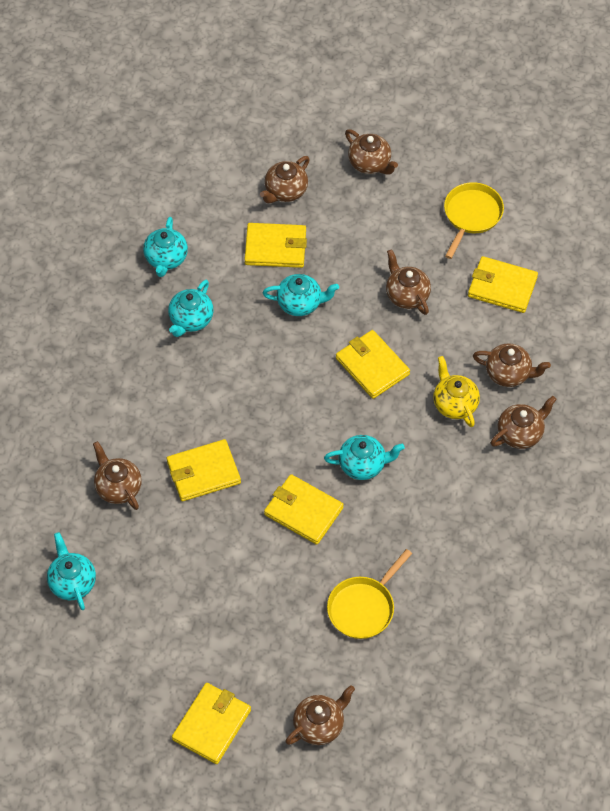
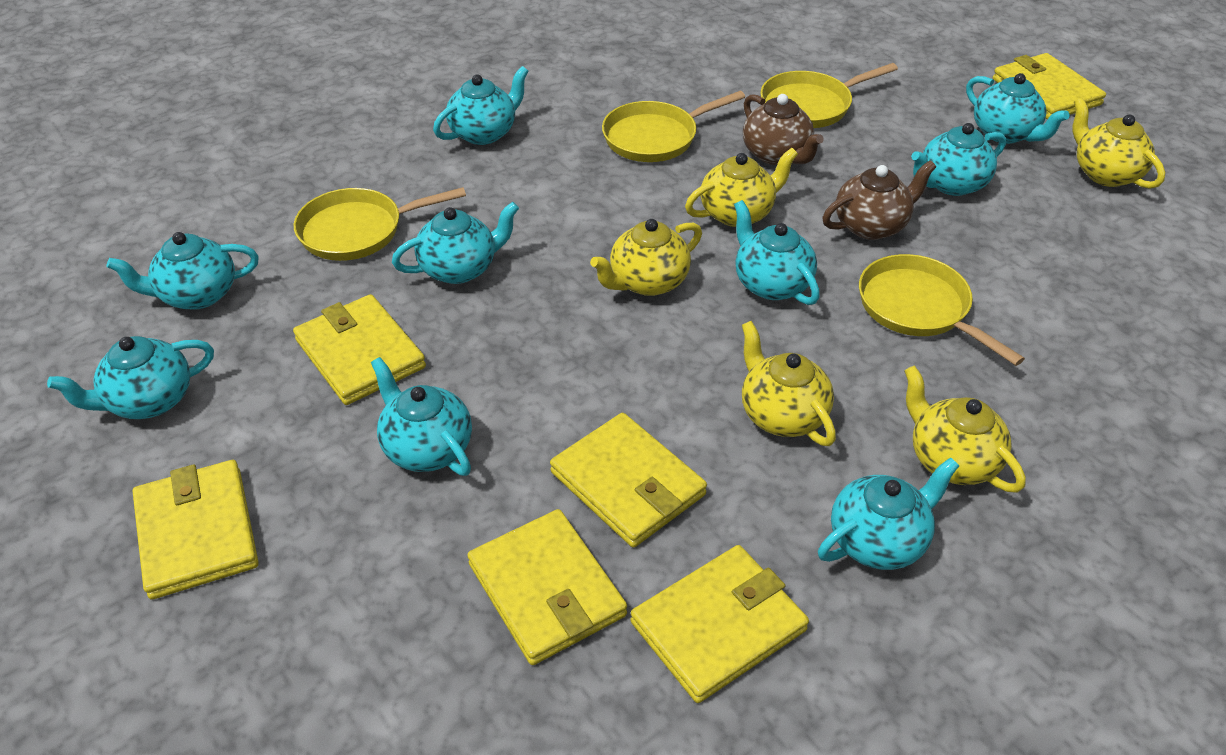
brown teapot: 7 -> 2
turquoise teapot: 5 -> 9
yellow pan: 2 -> 4
yellow teapot: 1 -> 5

